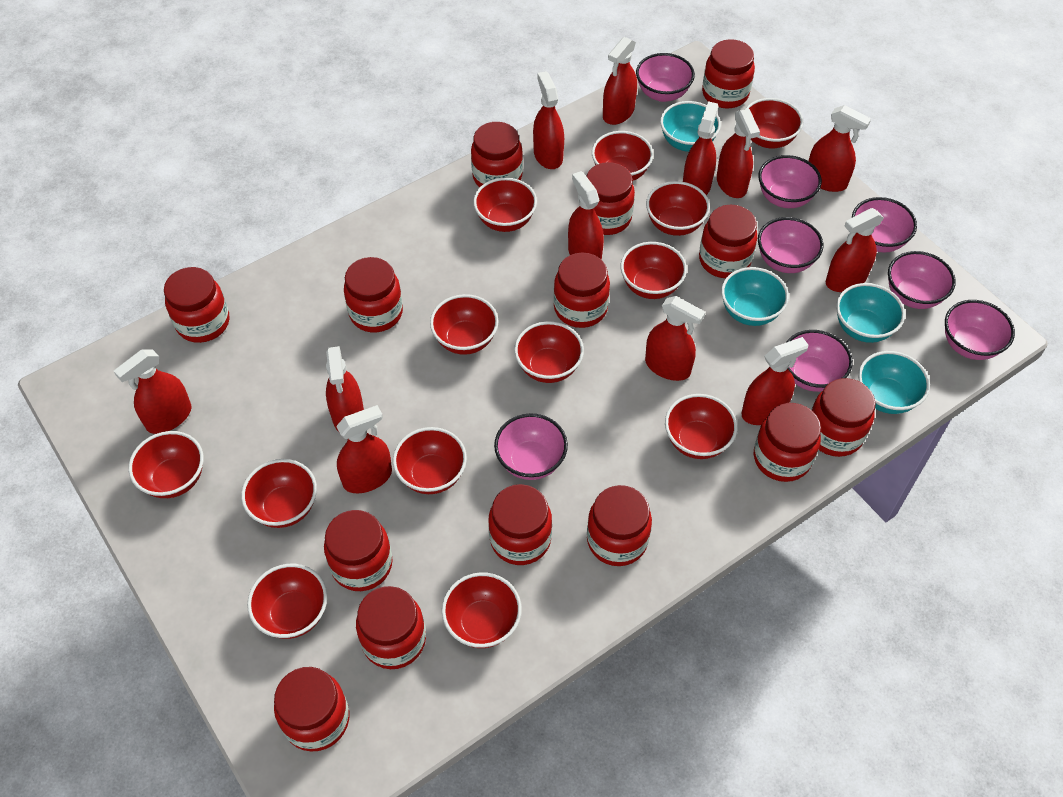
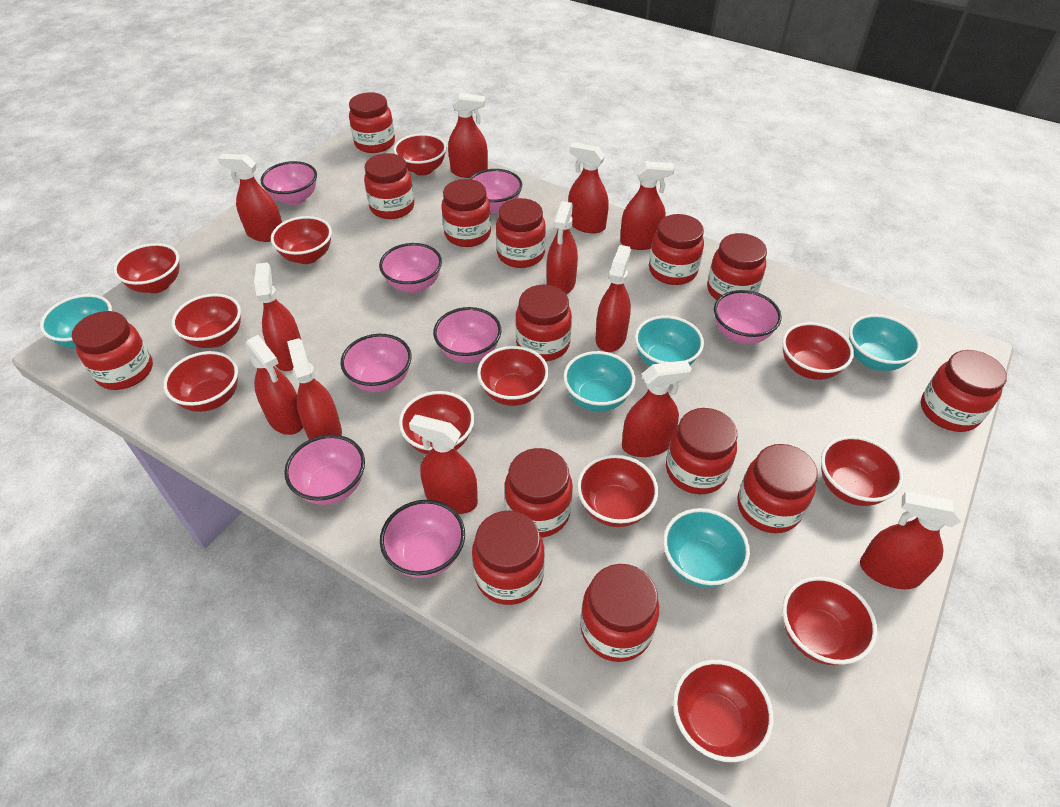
red bowl: 13 -> 12
turquoise bowl: 4 -> 5

